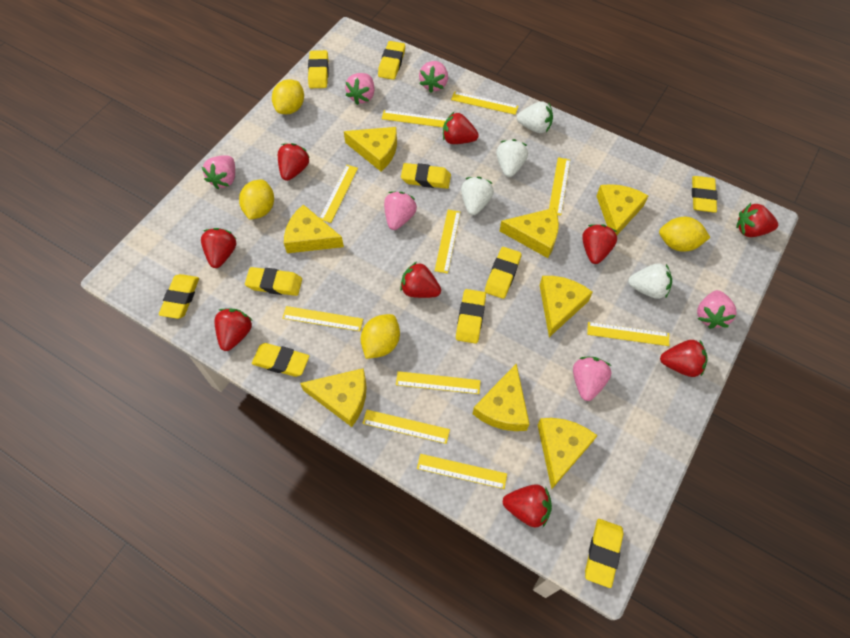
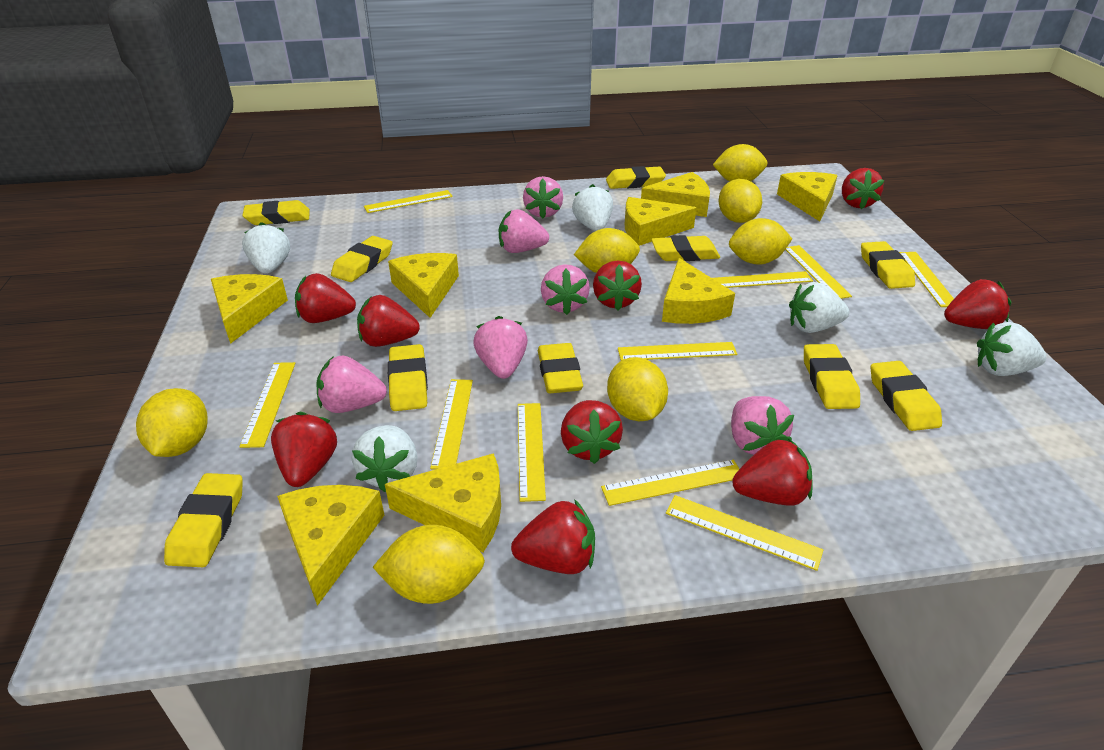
white strawberry: 4 -> 5
yellow lemon: 4 -> 7

